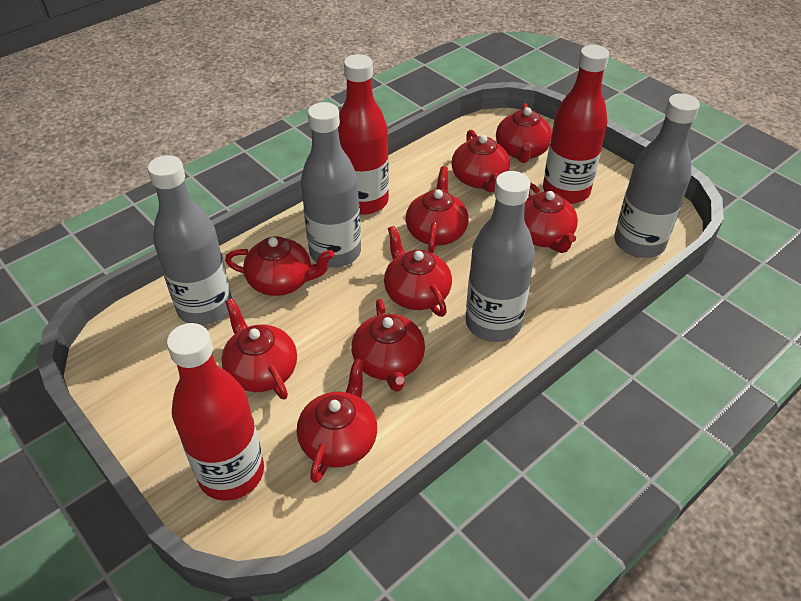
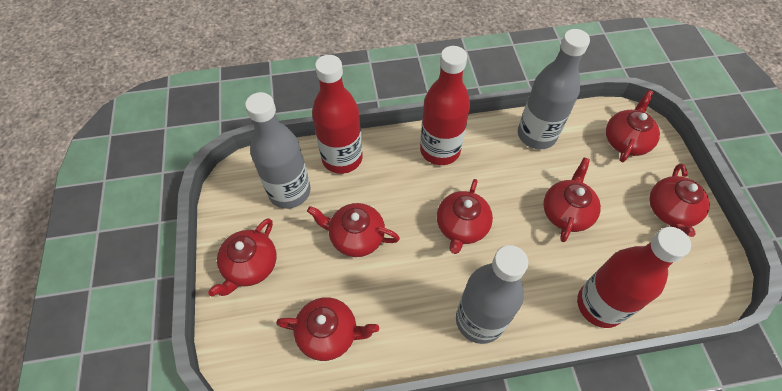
grey bottle: 4 -> 3
red teapot: 9 -> 7

